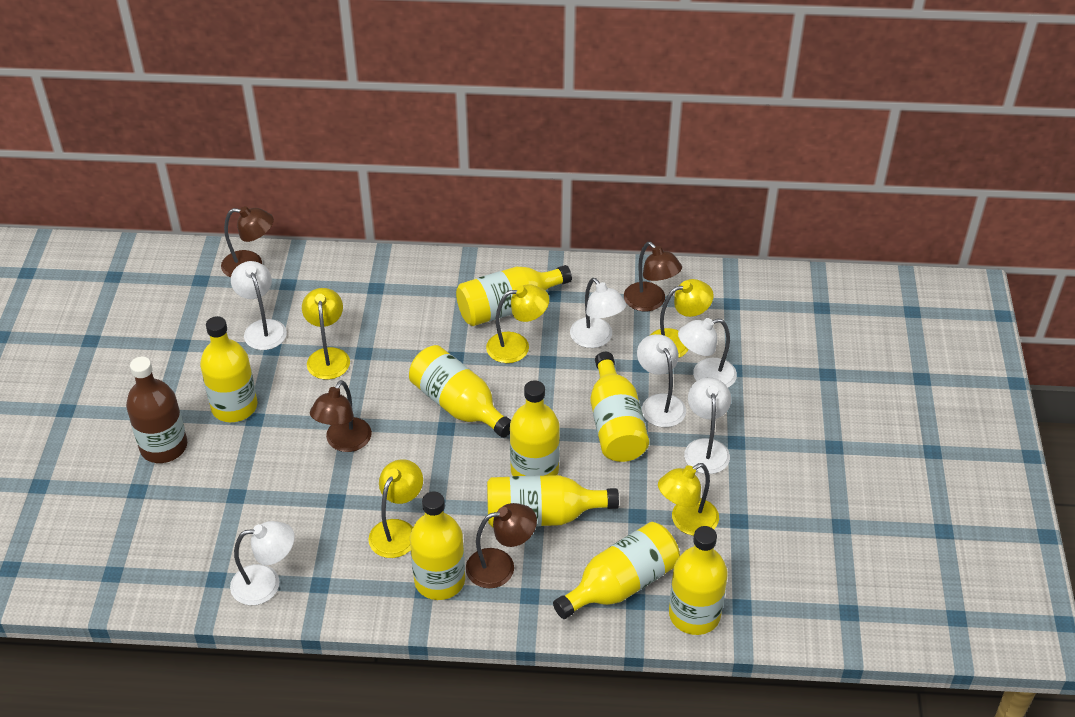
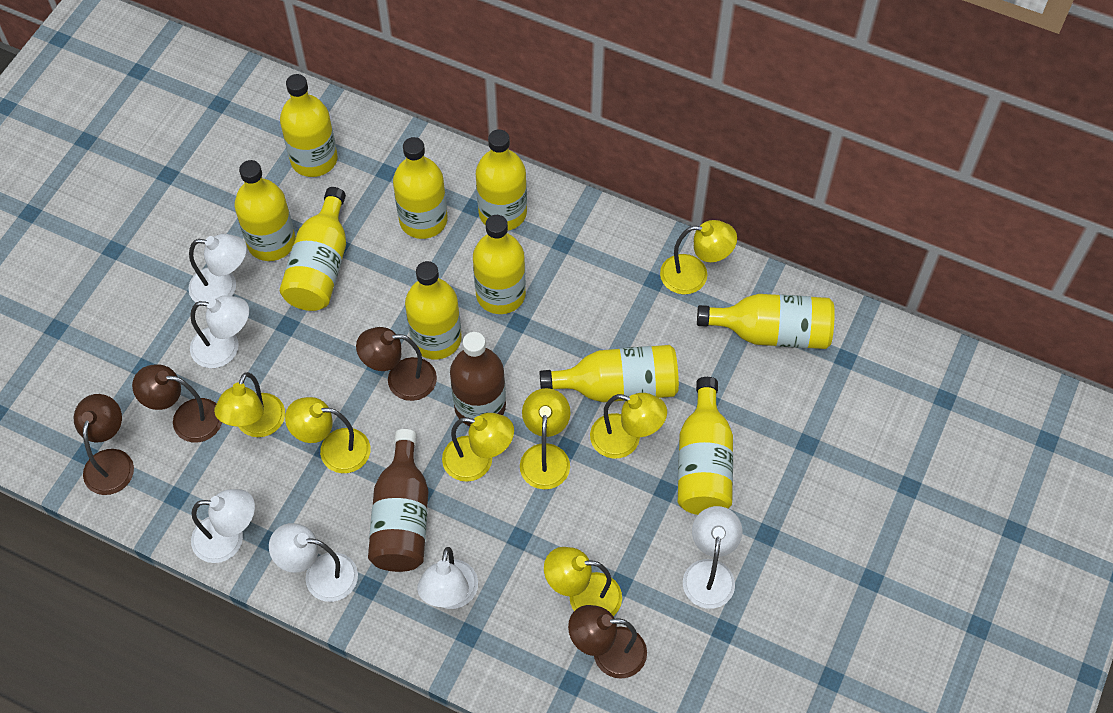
brown bottle: 1 -> 2
yellow bottle: 9 -> 10
yellow lamp: 5 -> 7

